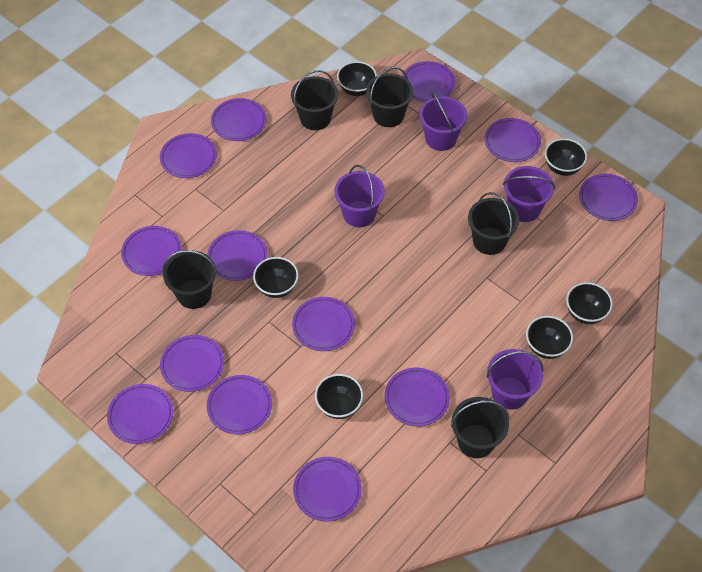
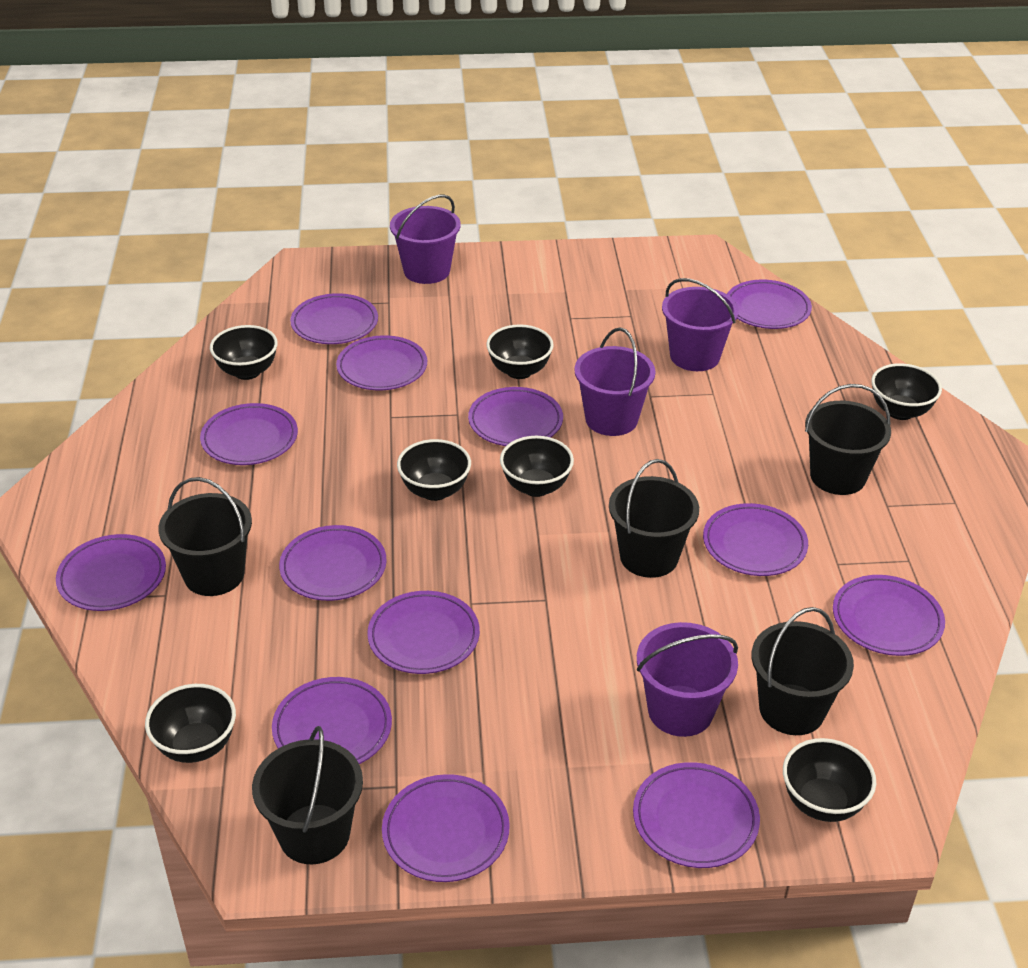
black bowl: 6 -> 7

